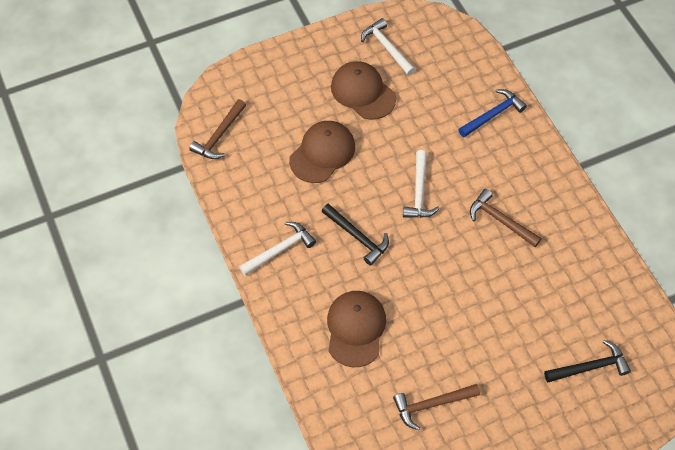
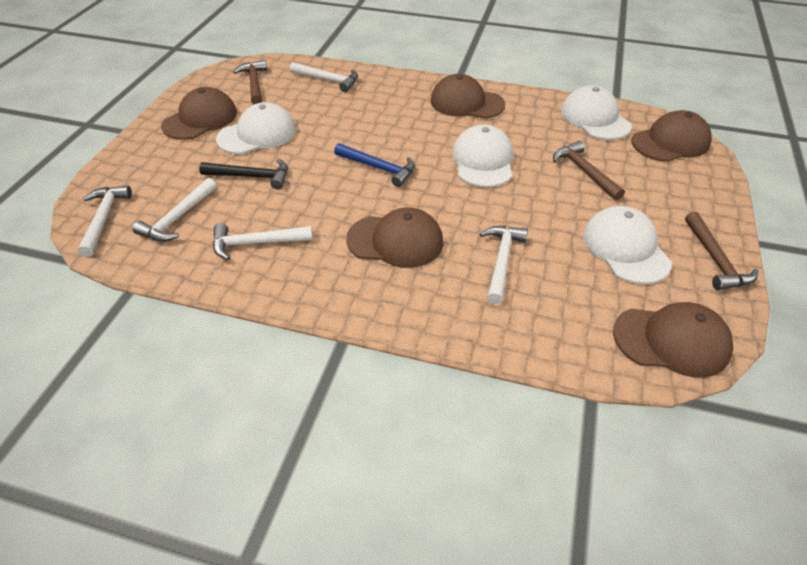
black hammer: 2 -> 1
brown cap: 3 -> 5
white cap: 0 -> 4
white hammer: 3 -> 5

